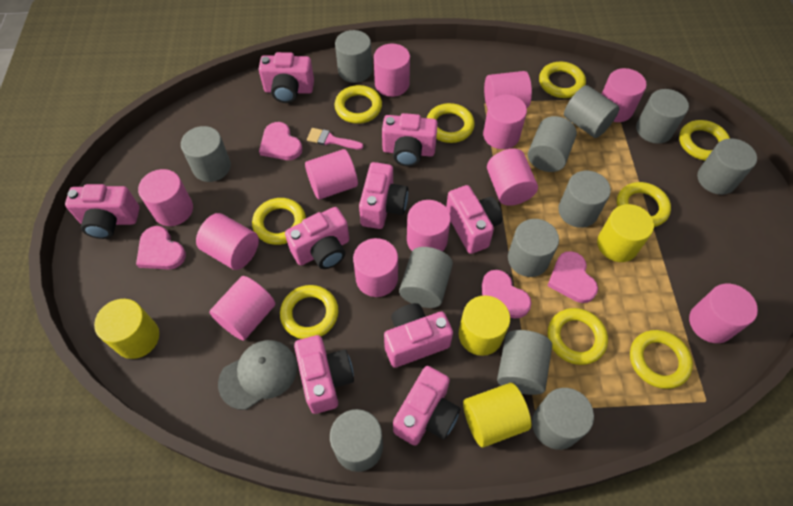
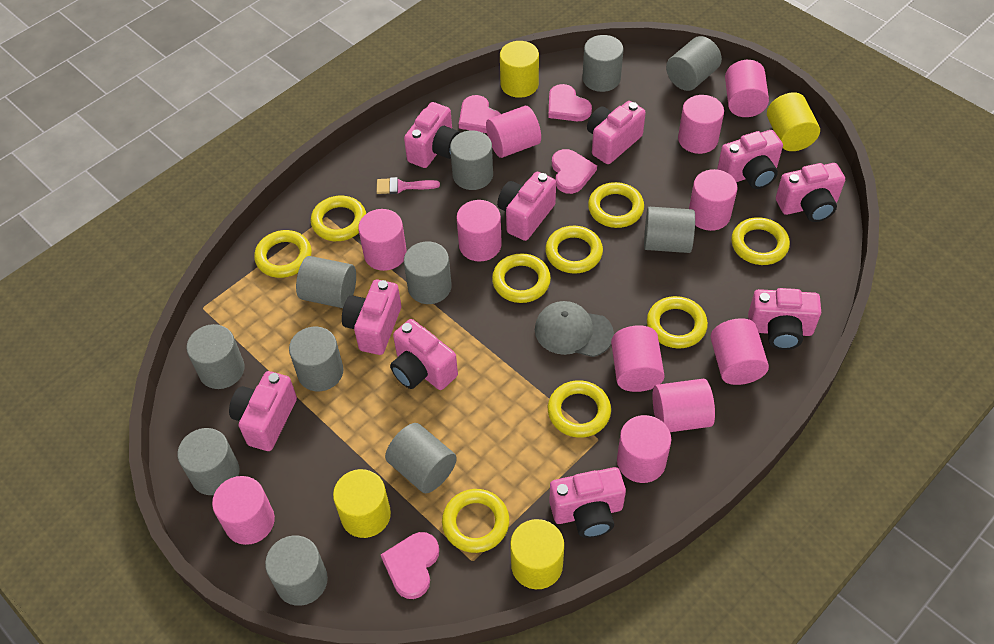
grey cylinder: 12 -> 11
pink camera: 9 -> 10
pink cylinder: 12 -> 11

